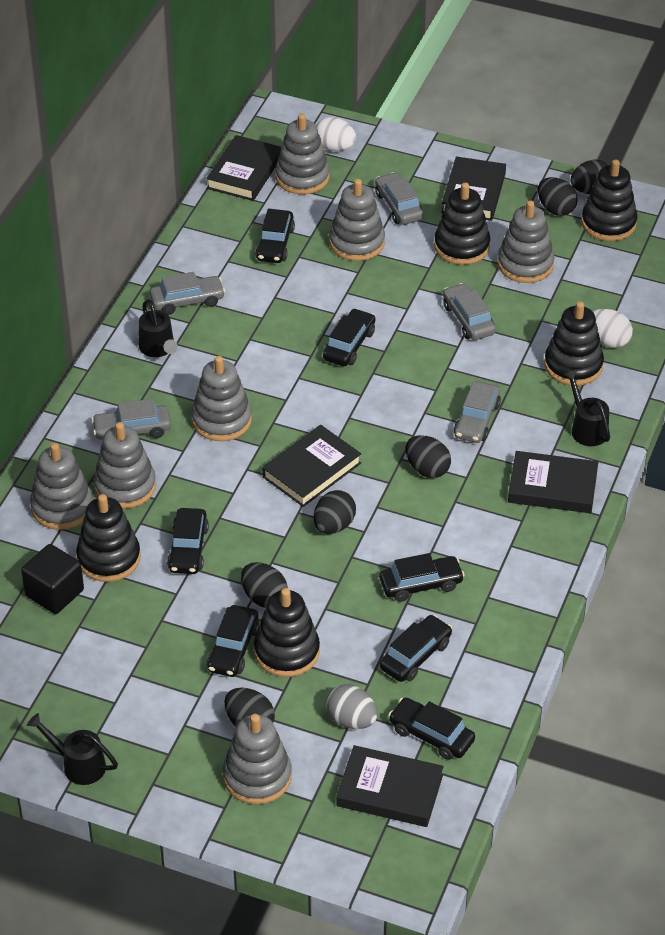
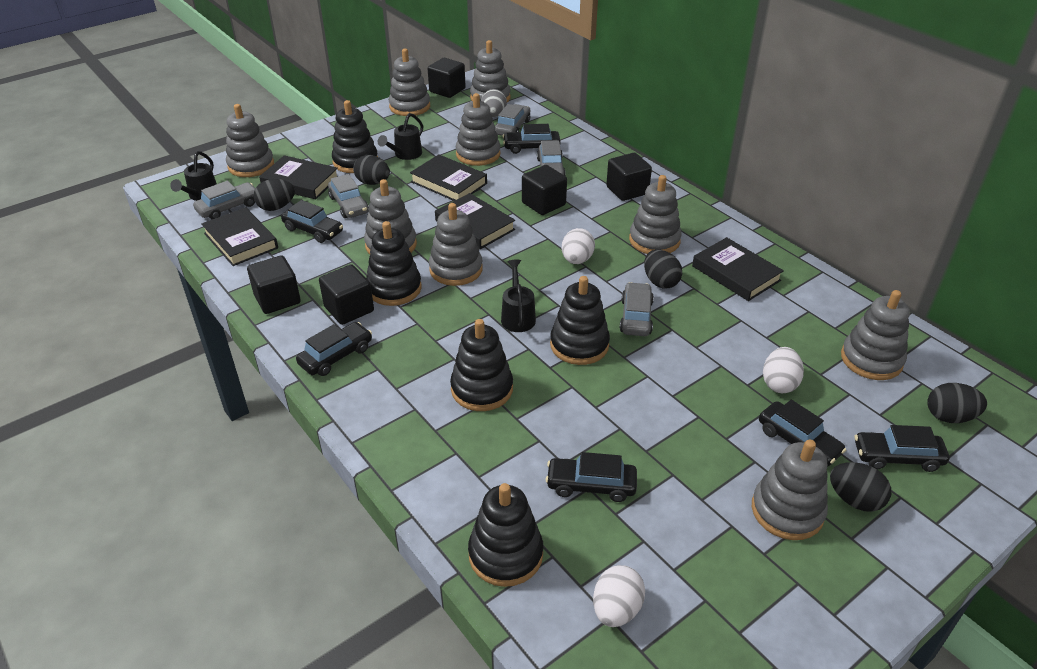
black car: 7 -> 6
black cube: 1 -> 5
black egg: 6 -> 5
grey stacking toy: 7 -> 9
white egg: 2 -> 3

